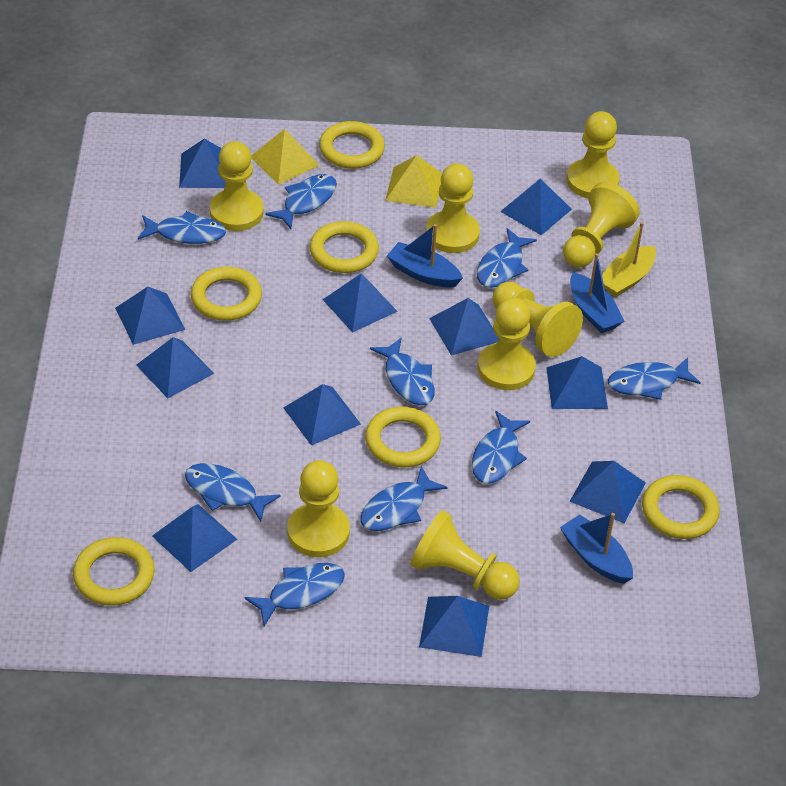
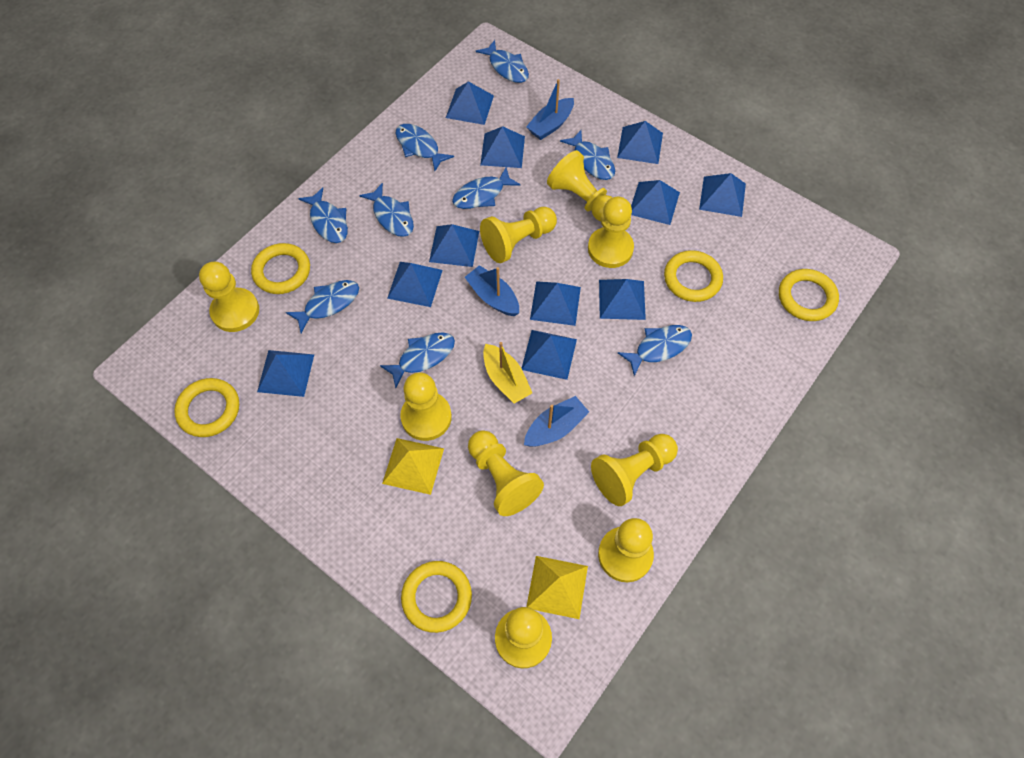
yellow pawn: 8 -> 9
yellow ring: 6 -> 5

